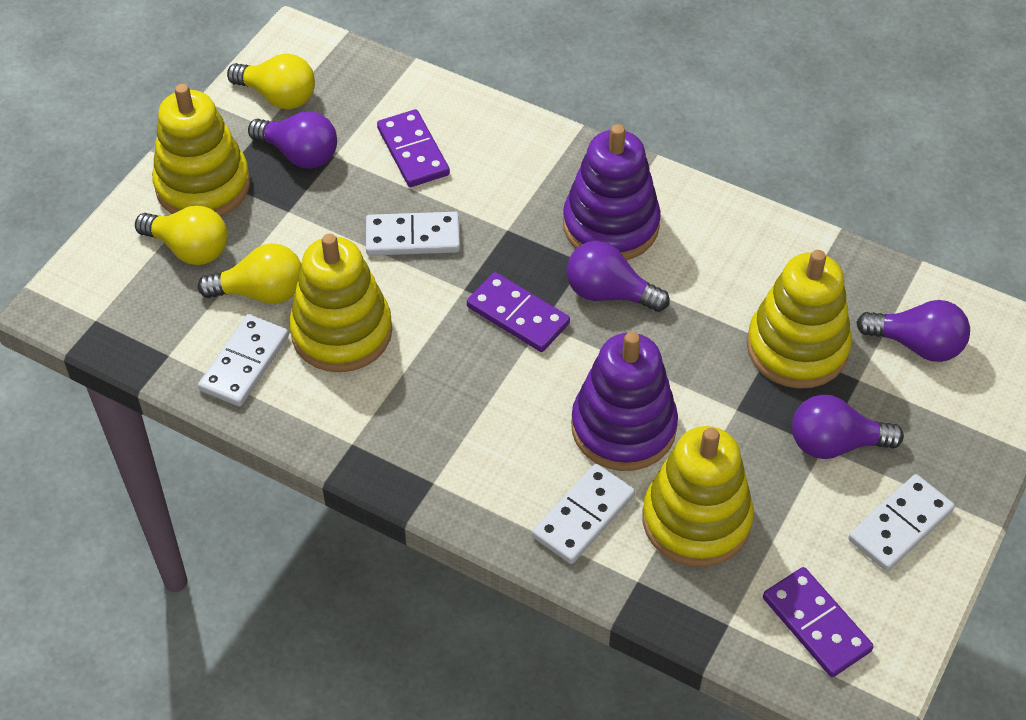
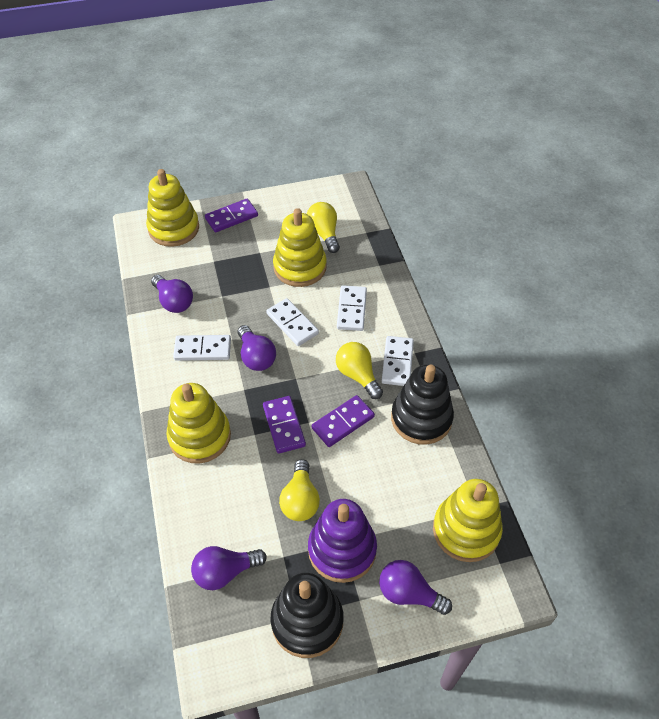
black stacking toy: 0 -> 2
purple stacking toy: 2 -> 1

